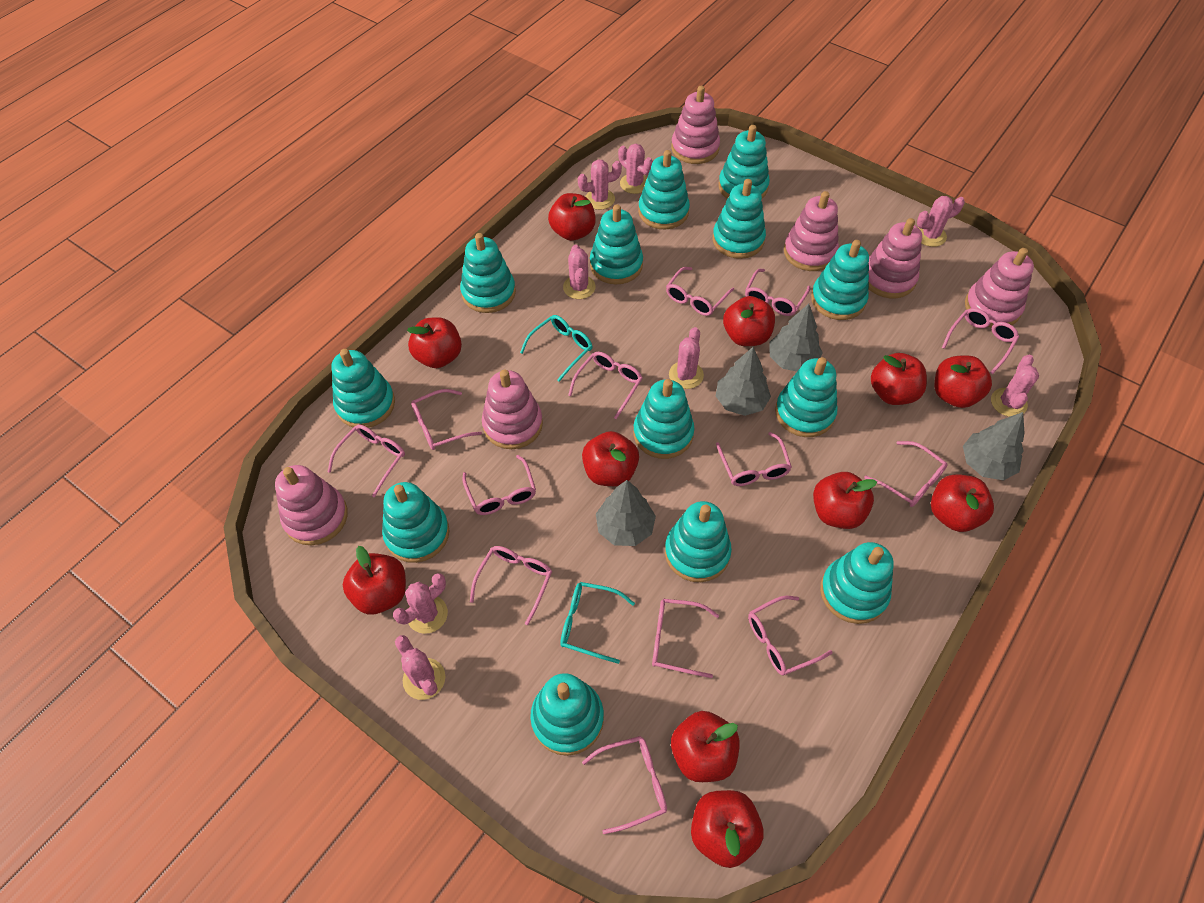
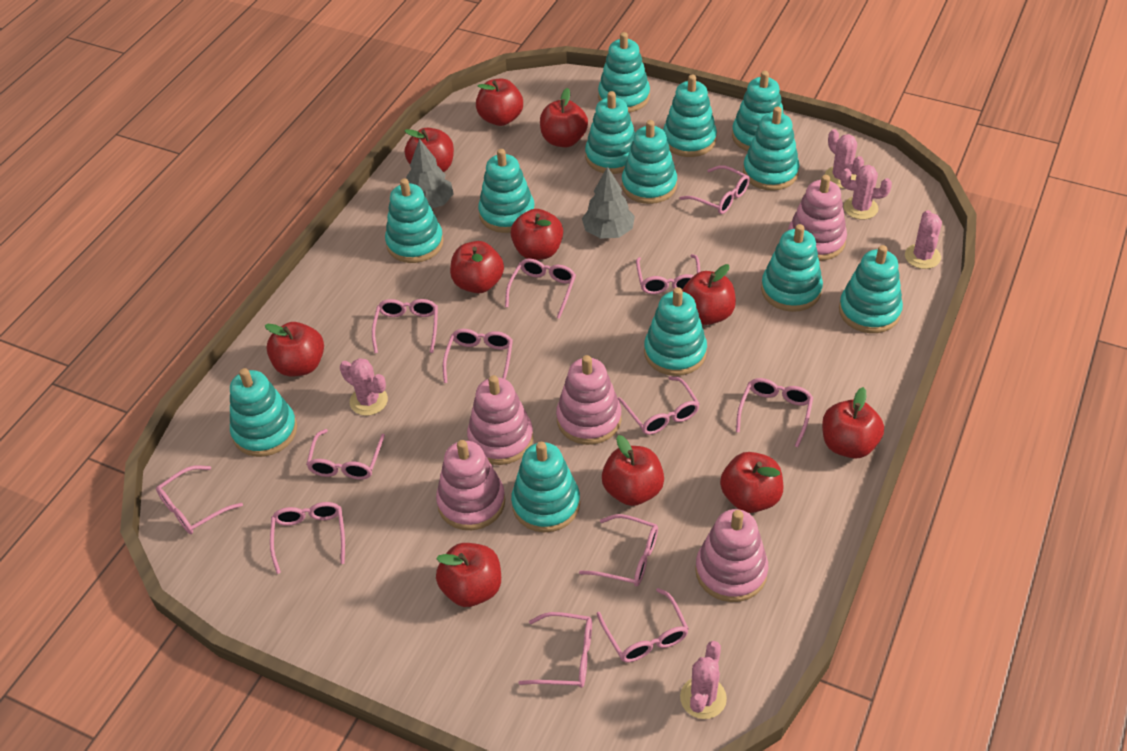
grey tree: 4 -> 2
pink cactus: 8 -> 5
pink stacking toy: 6 -> 5
turquoise glasses: 2 -> 0

